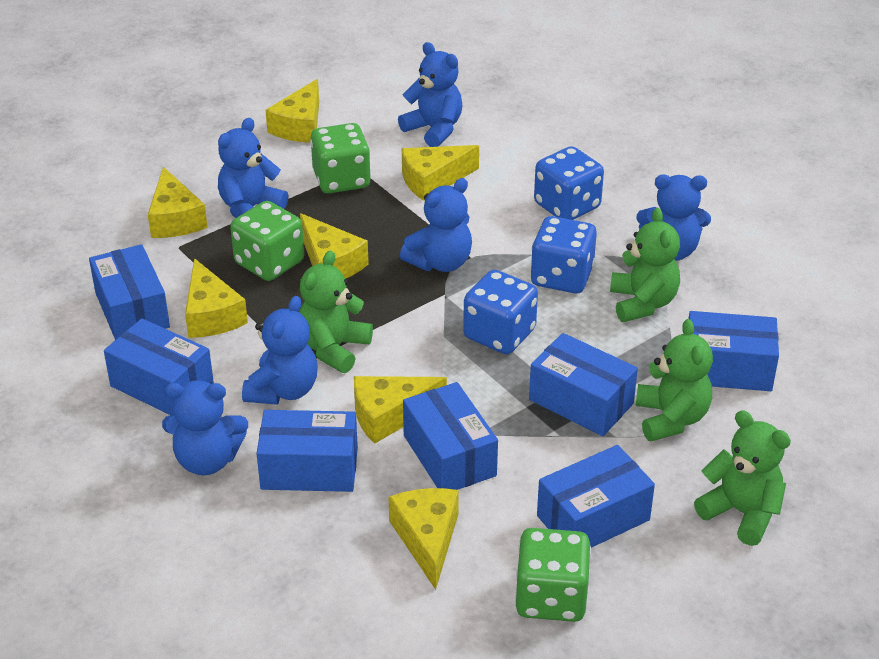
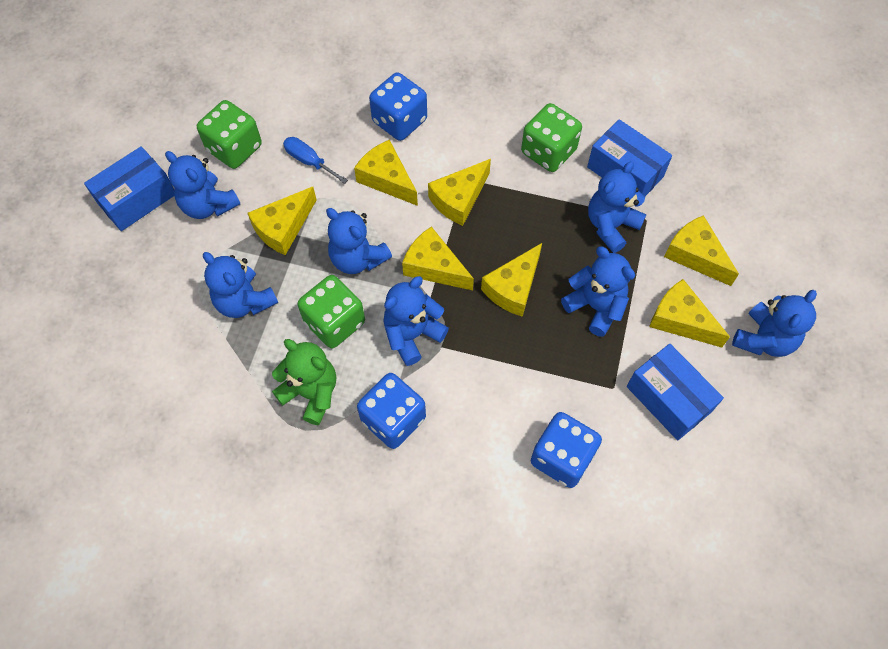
blue box: 7 -> 3
blue screwdriver: 0 -> 1
blue teddy bear: 6 -> 7
green teddy bear: 4 -> 1

